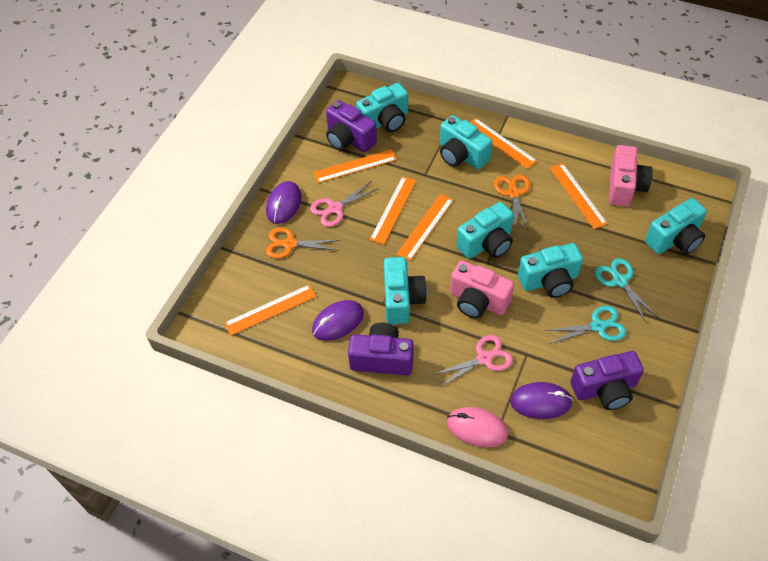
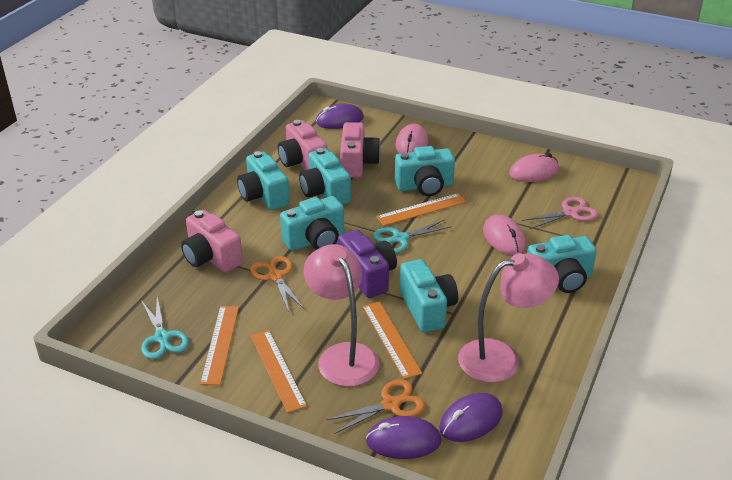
orange ruler: 6 -> 4
pink camera: 2 -> 3
pink lamp: 0 -> 2
pink mouse: 1 -> 3
pink scissors: 2 -> 1
purple camera: 3 -> 1

